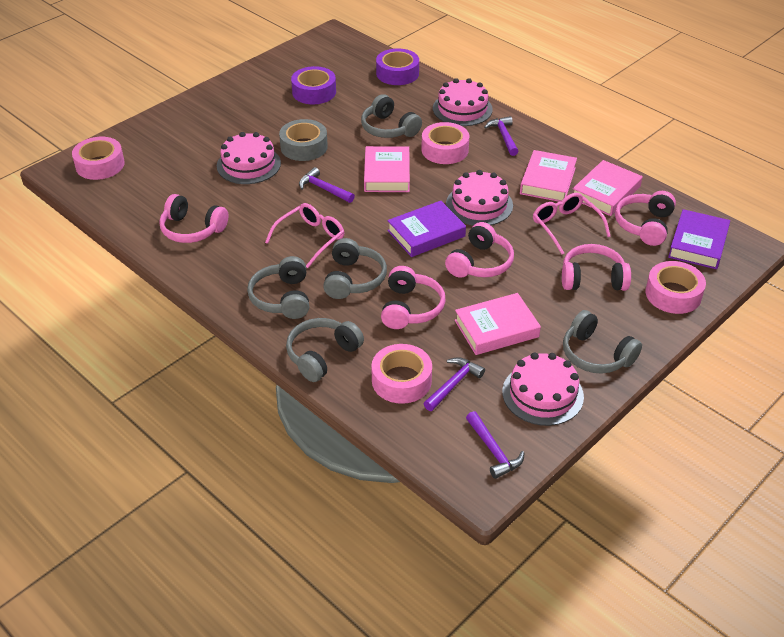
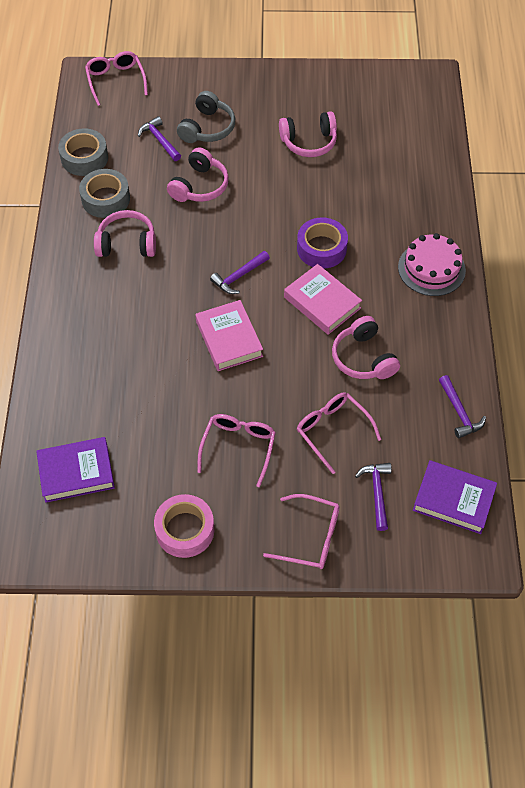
grey headphones: 5 -> 1
grey tape: 1 -> 2
pink book: 4 -> 2
pink cake: 4 -> 1
pink glasses: 2 -> 4
pink headphones: 5 -> 4
pink tape: 4 -> 1
purple tape: 2 -> 1

